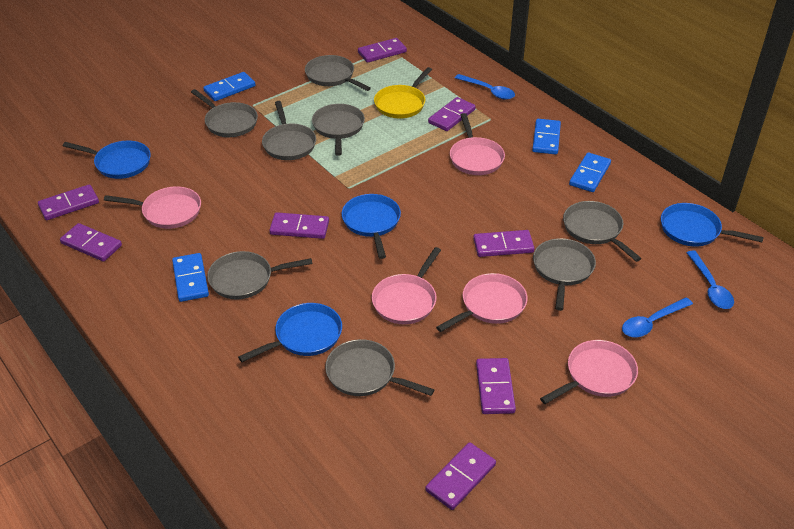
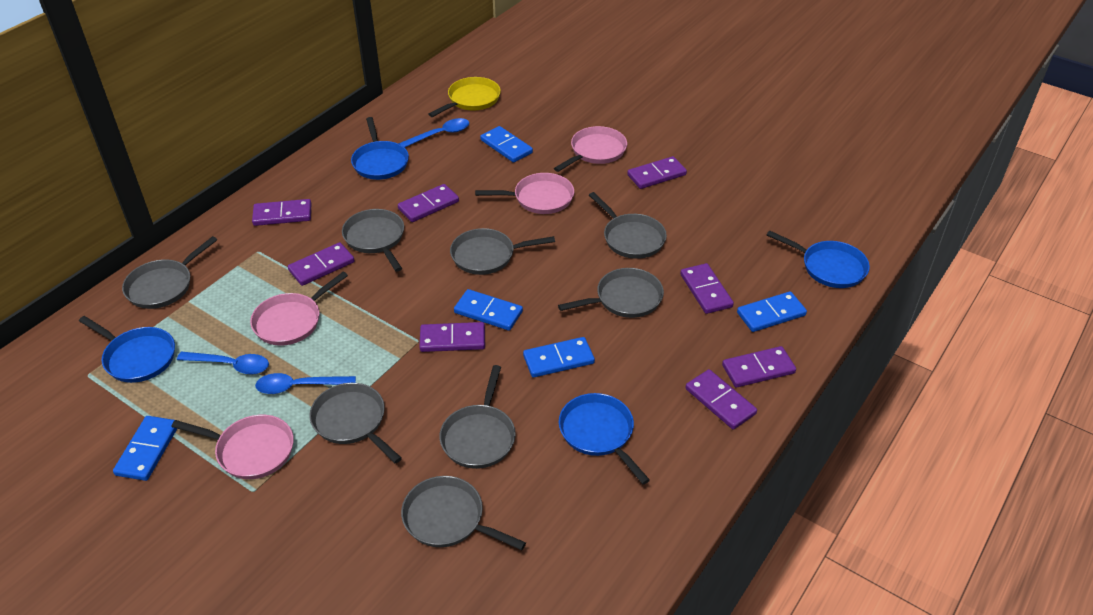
blue domino: 4 -> 5
pink pan: 5 -> 4

